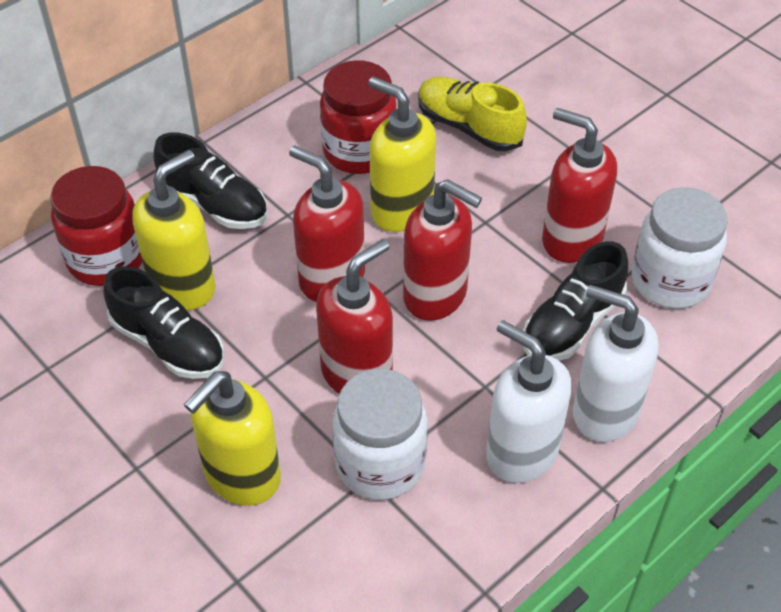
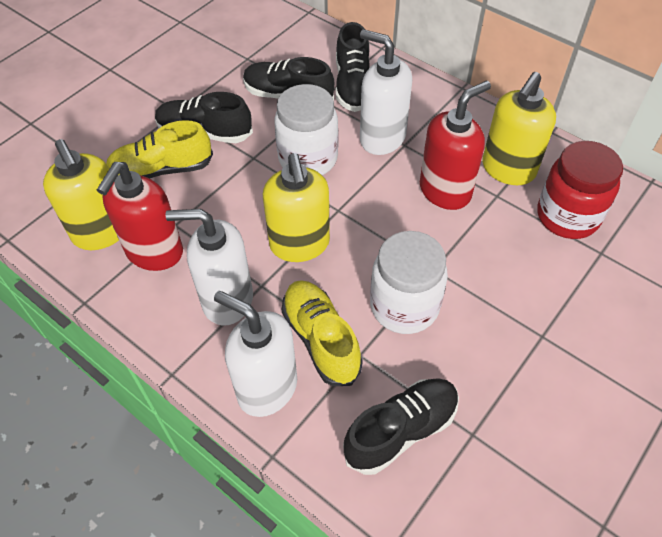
black shoe: 3 -> 4
red jar: 2 -> 1
red soap dispenser: 4 -> 2
white soap dispenser: 2 -> 3
yellow shoe: 1 -> 2

